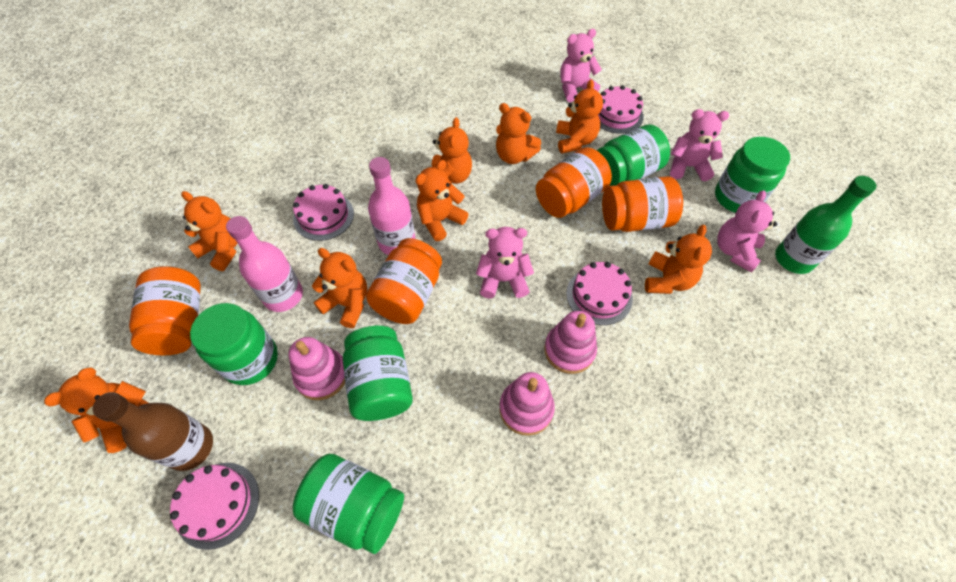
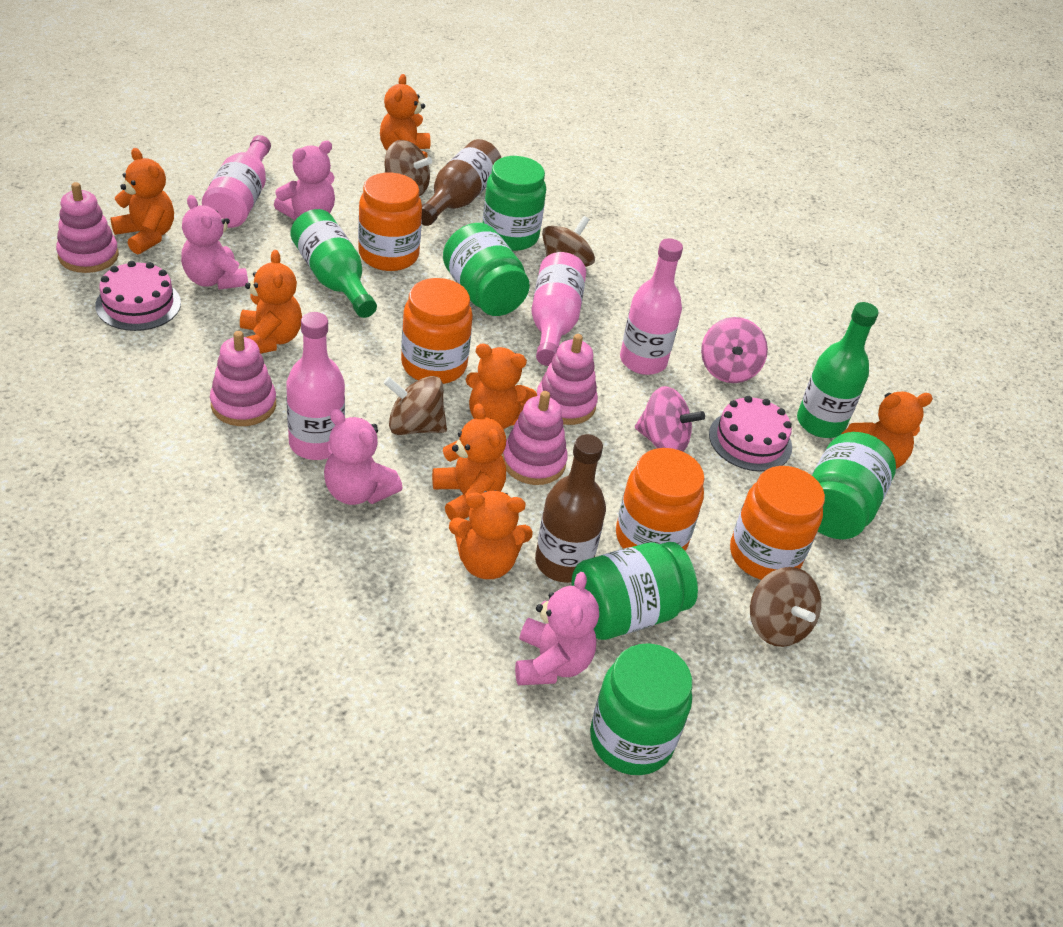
brown bottle: 1 -> 2
brown spinning top: 0 -> 4
green bottle: 1 -> 2
orange teddy bear: 8 -> 7
pink bottle: 2 -> 4
pink cake: 4 -> 2
pink spinning top: 0 -> 2
pink stacking toy: 3 -> 4

